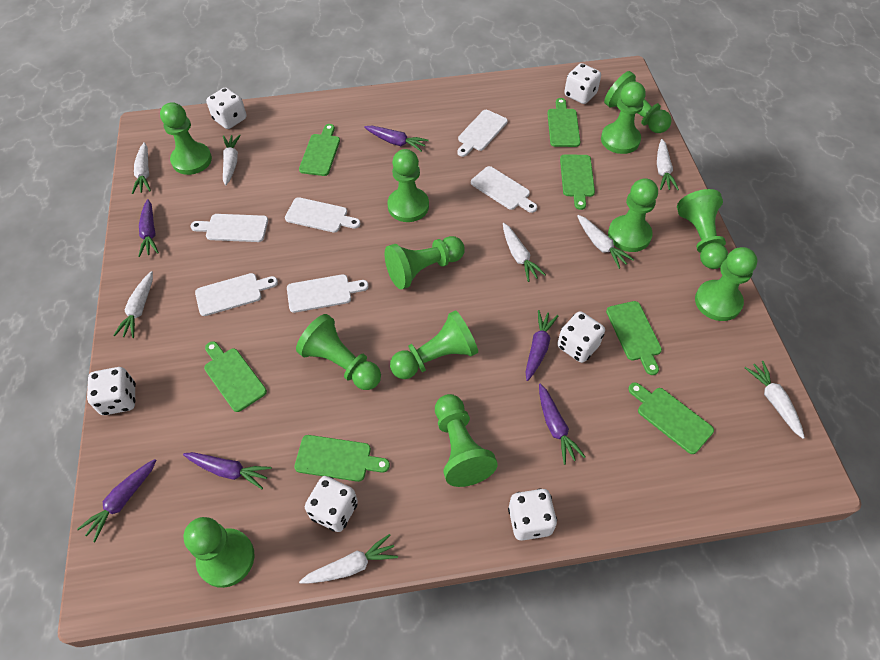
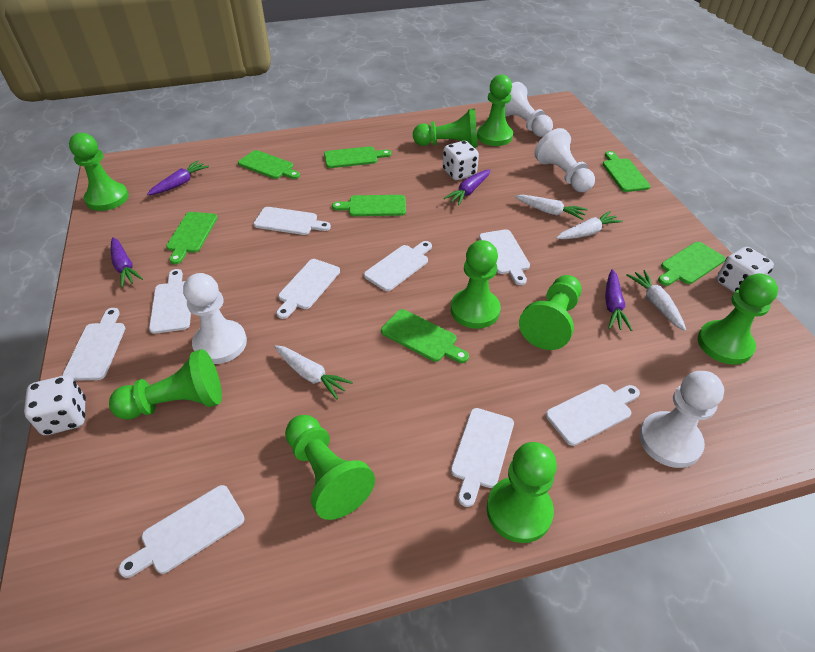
green pawn: 12 -> 9
purple carrot: 6 -> 4
white carrot: 8 -> 4
white cutting board: 6 -> 9
white dice: 6 -> 3
white pawn: 0 -> 4

